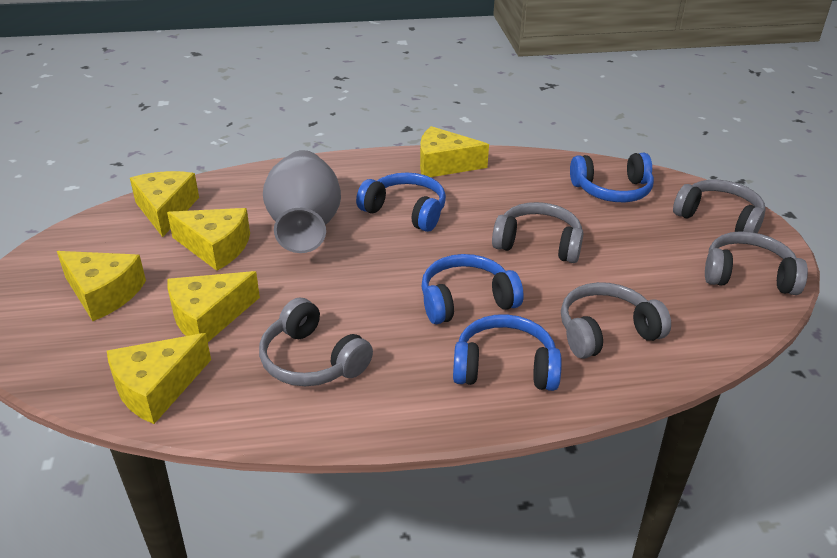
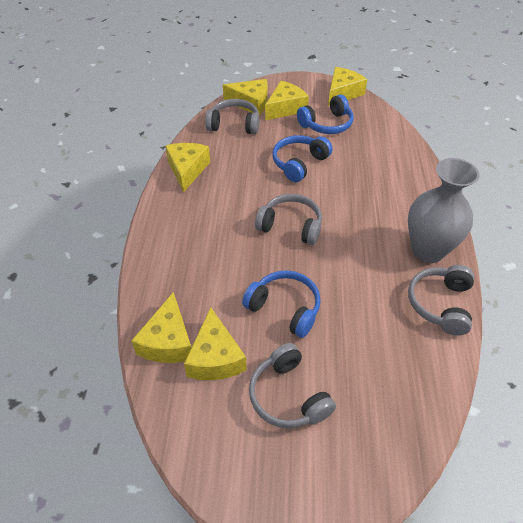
blue headphones: 4 -> 3
grey headphones: 5 -> 4

